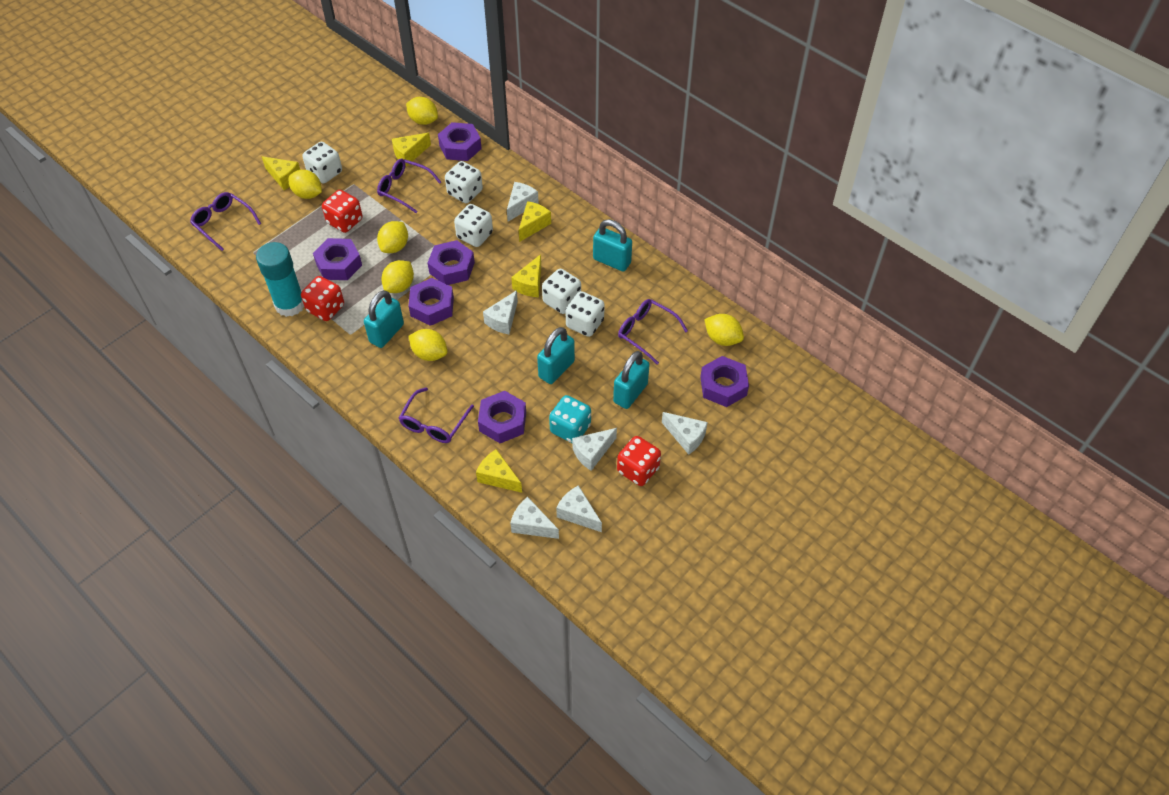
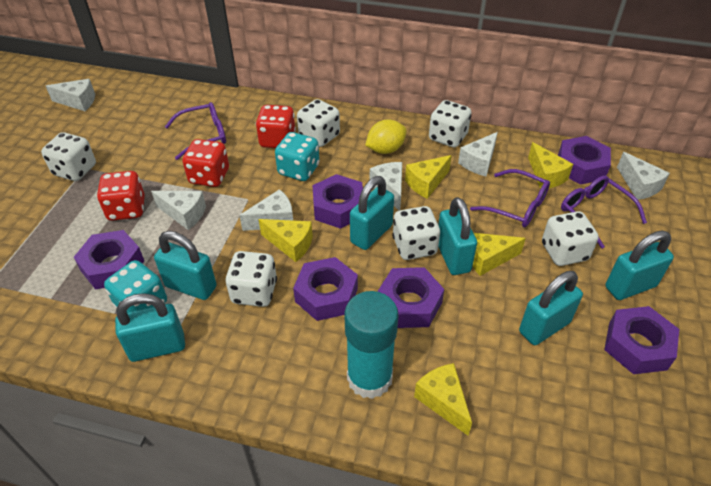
purple glasses: 4 -> 3
turquoise dice: 1 -> 2
turquoise padlock: 4 -> 6
white dice: 5 -> 6
yellow lemon: 6 -> 1

